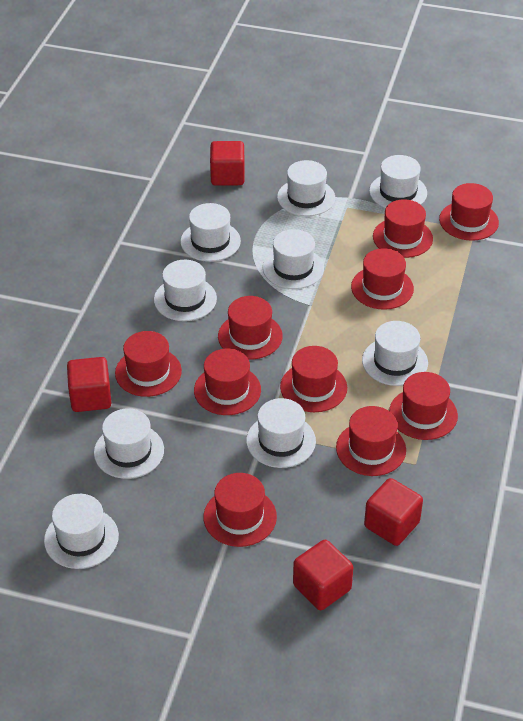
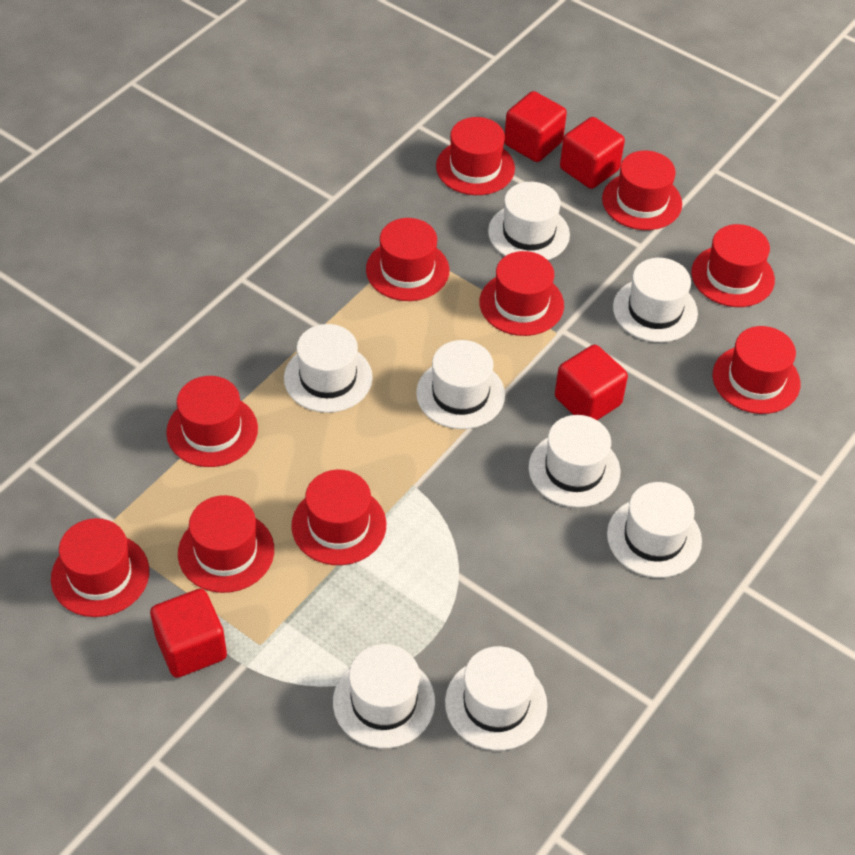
white hat: 9 -> 8

